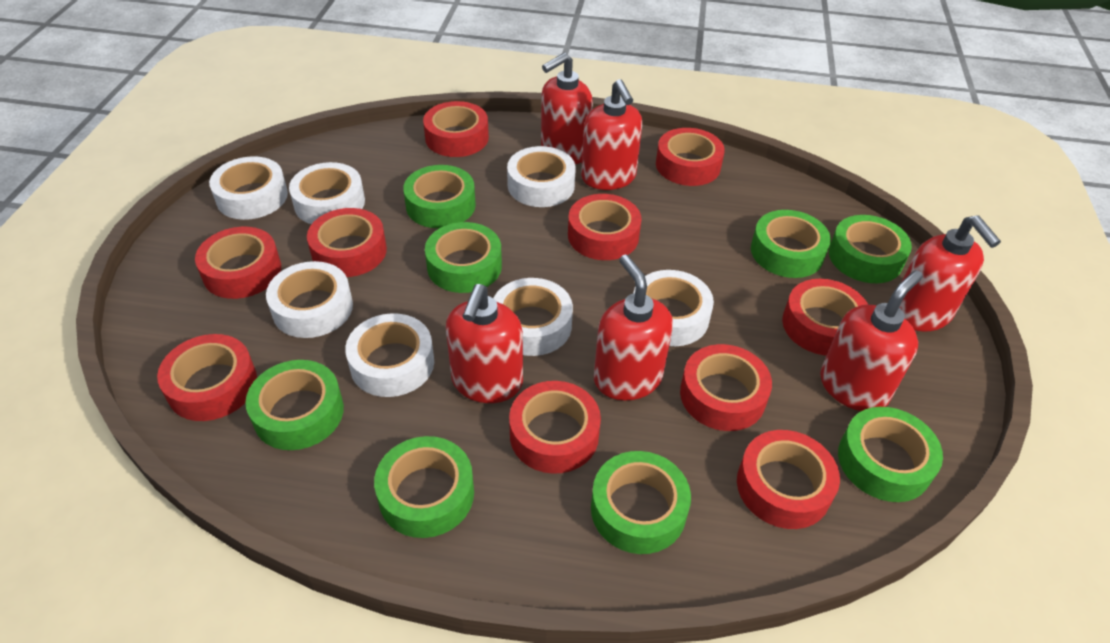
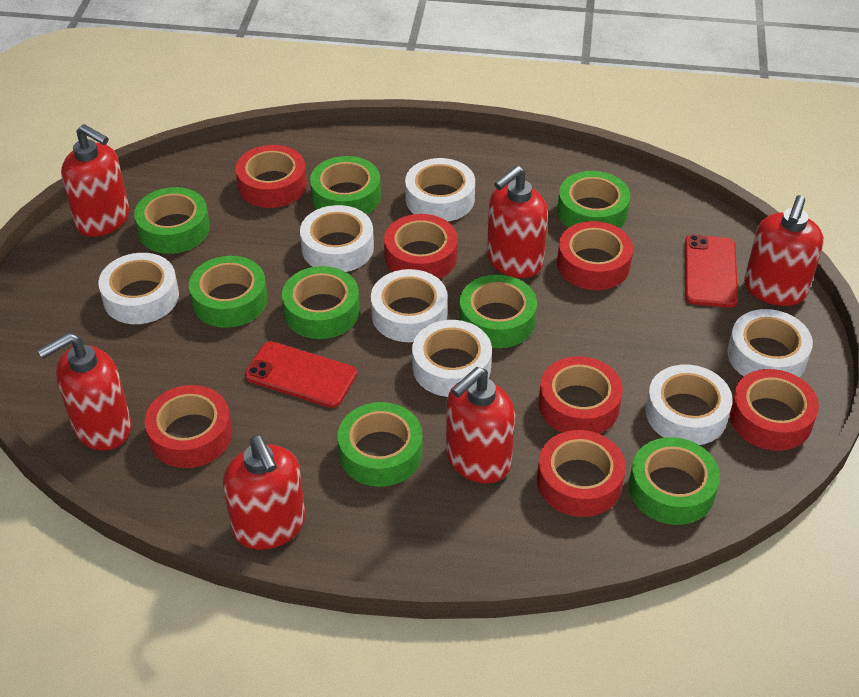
red phone: 0 -> 2
red tape: 10 -> 7

